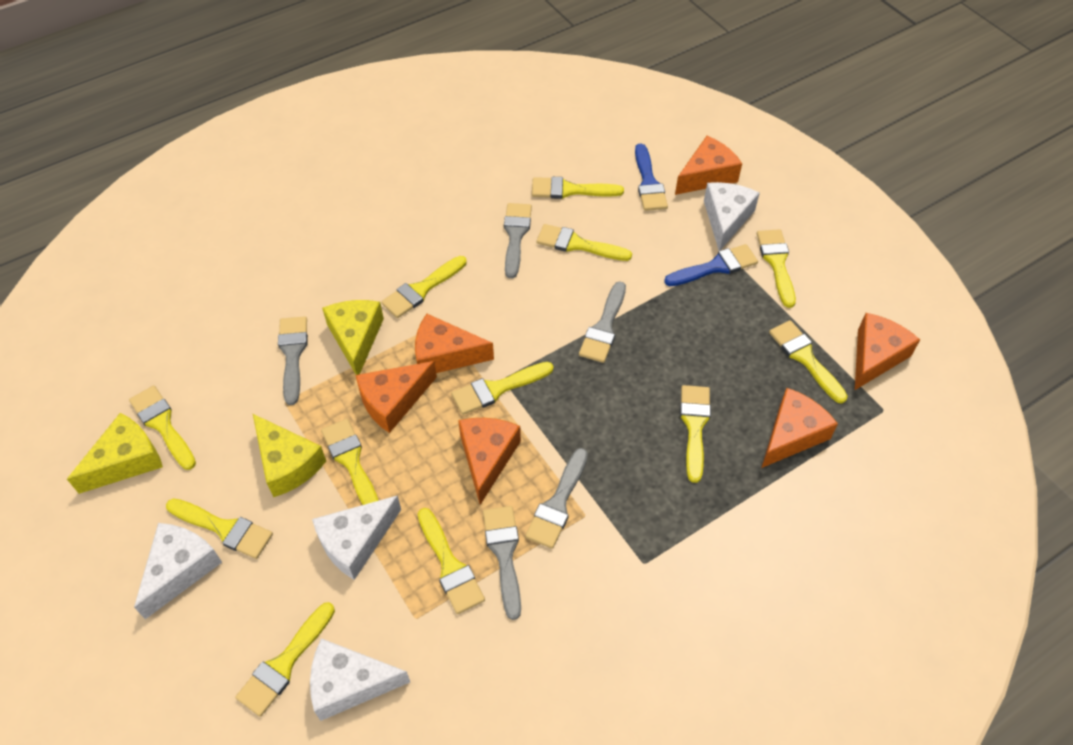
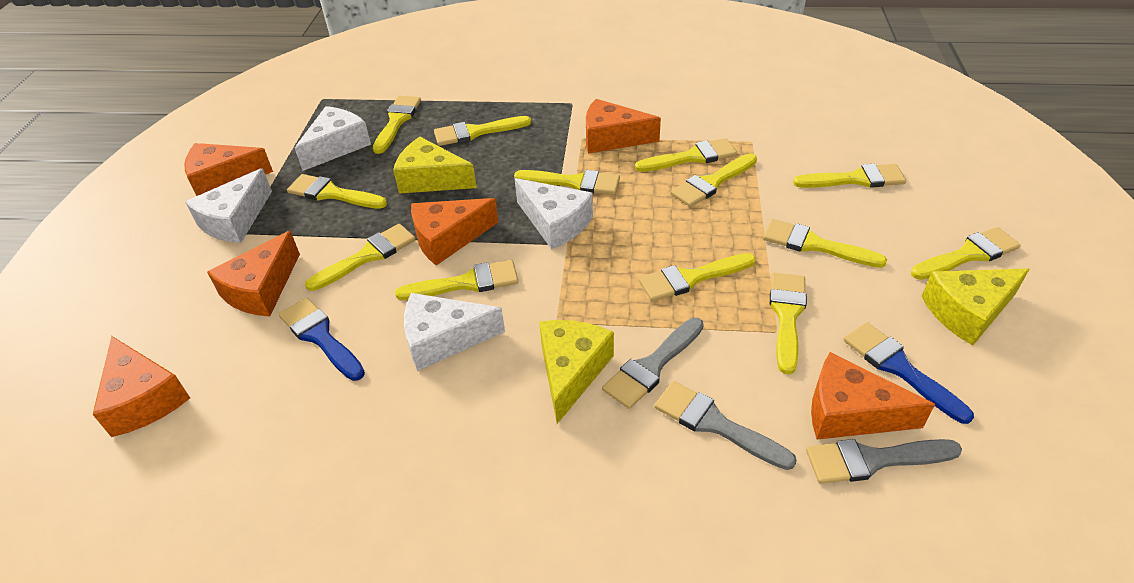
grey brush: 5 -> 3
yellow brush: 12 -> 13

